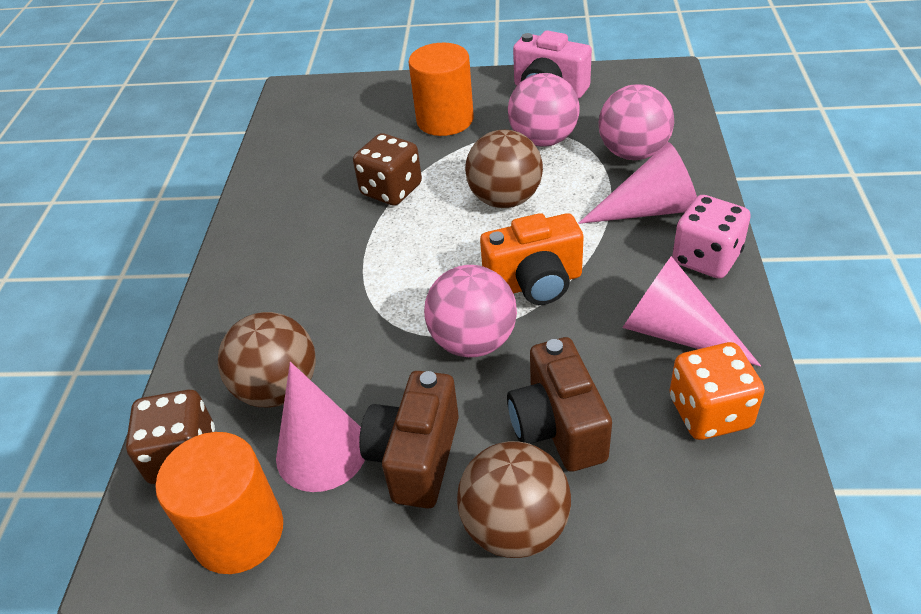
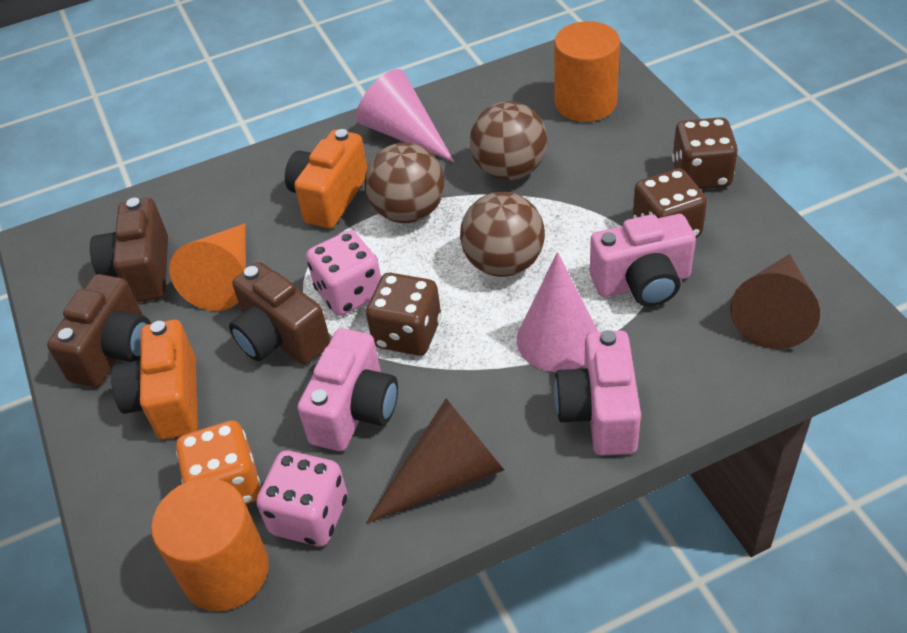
brown camera: 2 -> 3
brown cone: 0 -> 2
brown dice: 2 -> 3
orange camera: 1 -> 2
orange cone: 0 -> 1
pink ball: 3 -> 0
pink camera: 1 -> 3
pink cone: 3 -> 2
pink dice: 1 -> 2

